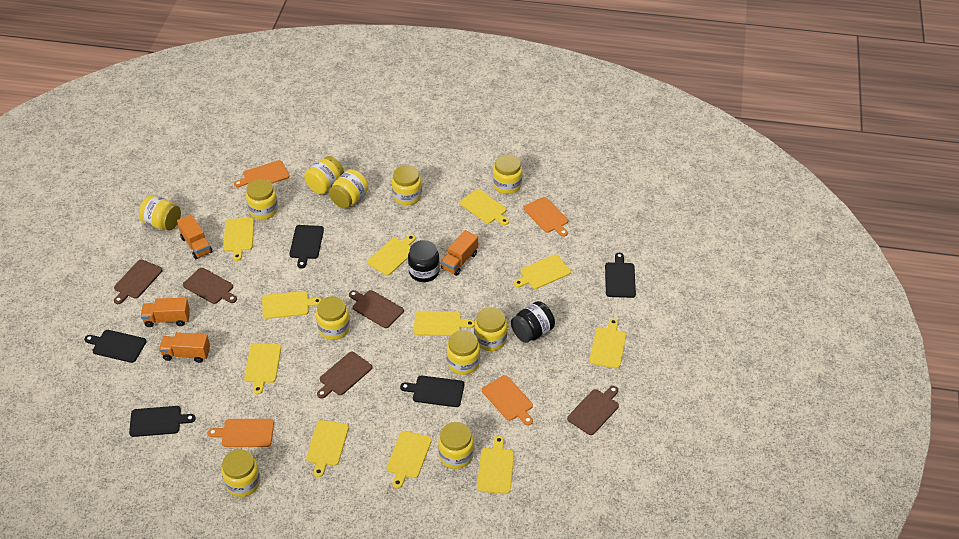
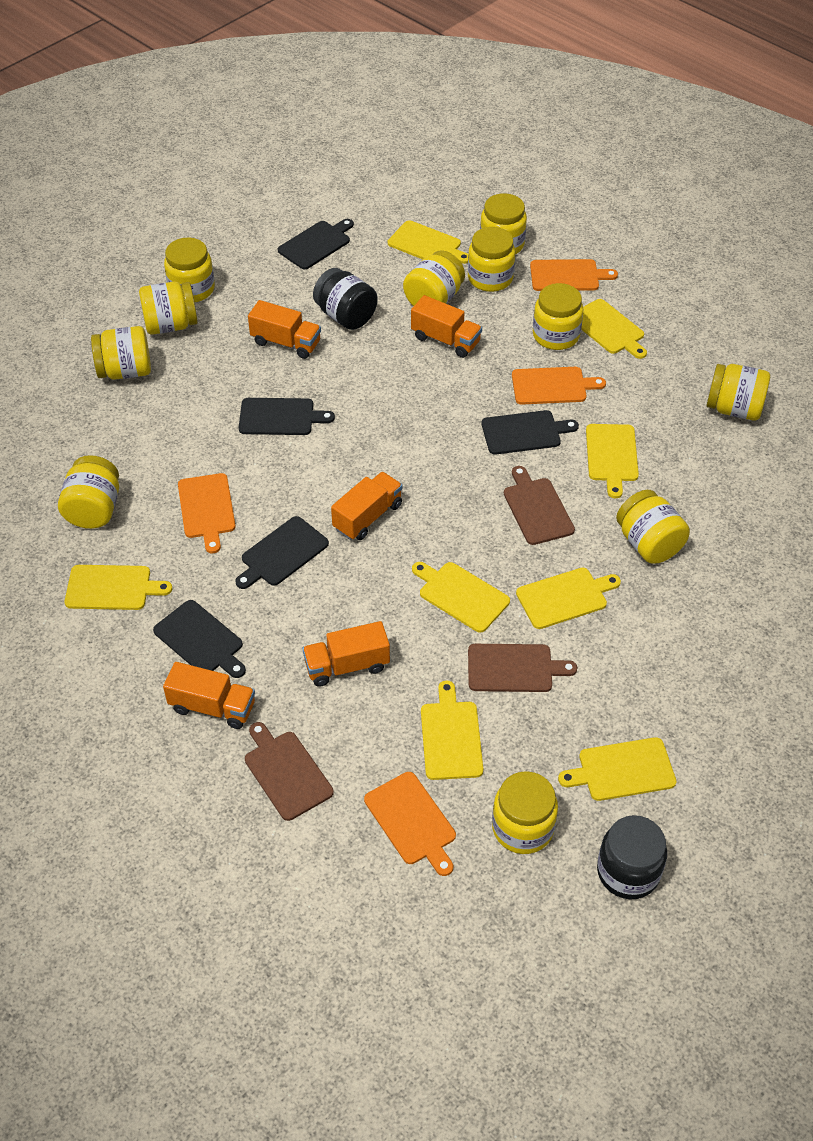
brown cutting board: 5 -> 3
orange truck: 4 -> 5
yellow cutting board: 11 -> 8

